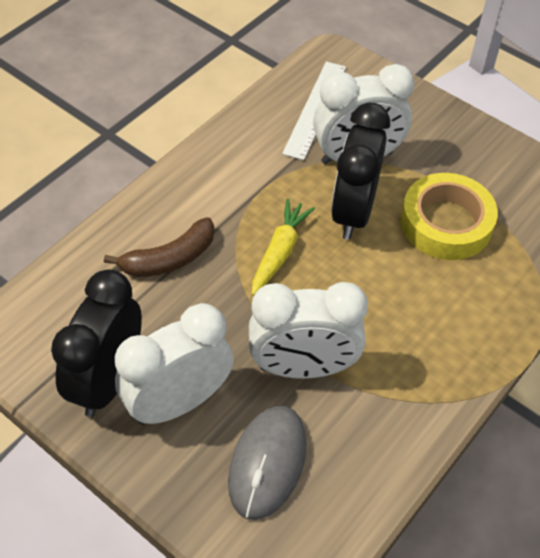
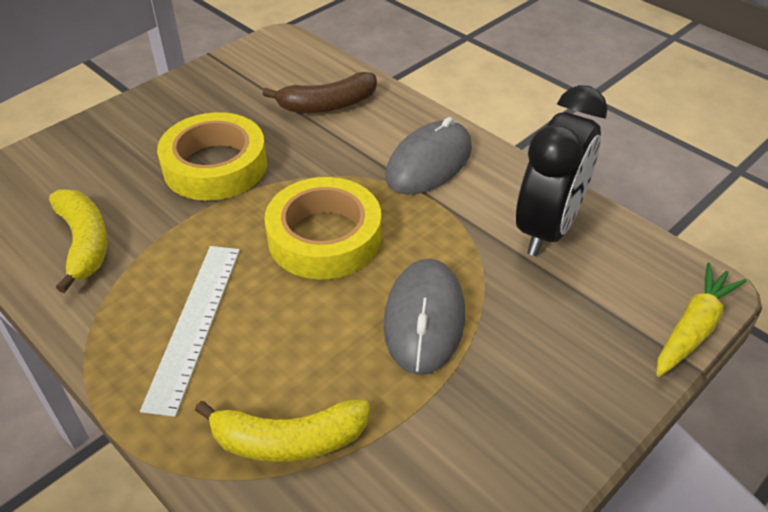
black clock: 2 -> 1
grey mouse: 1 -> 2
white clock: 3 -> 0
yellow banana: 0 -> 2
yellow tape: 1 -> 2

